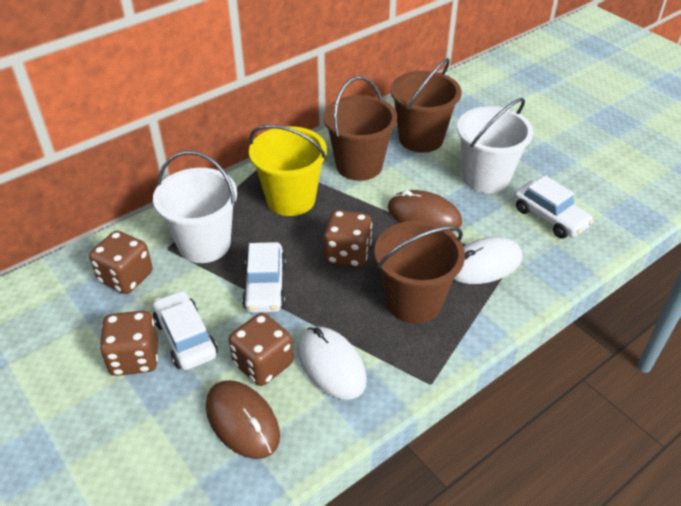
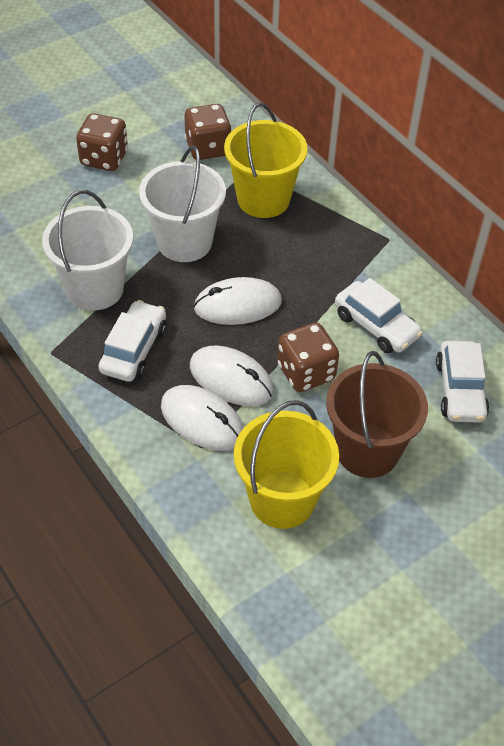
brown bucket: 3 -> 1
brown dice: 4 -> 3
brown mouse: 2 -> 0
white mouse: 2 -> 3
yellow bucket: 1 -> 2

